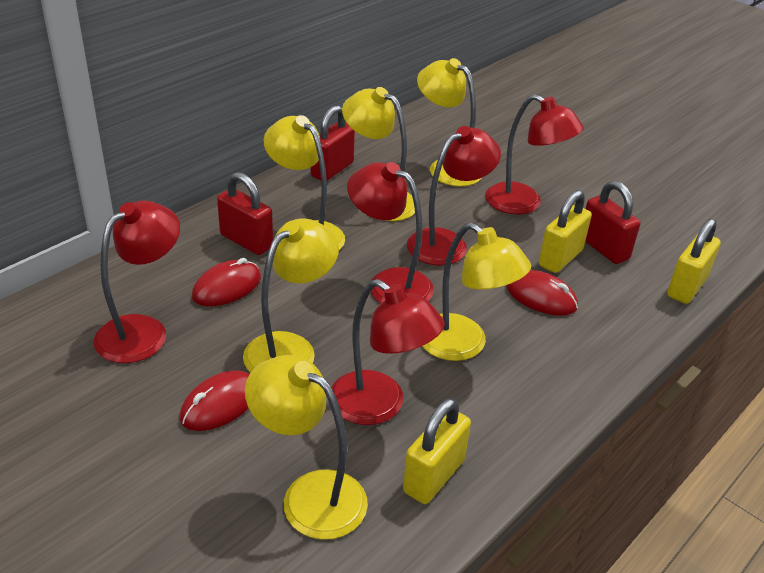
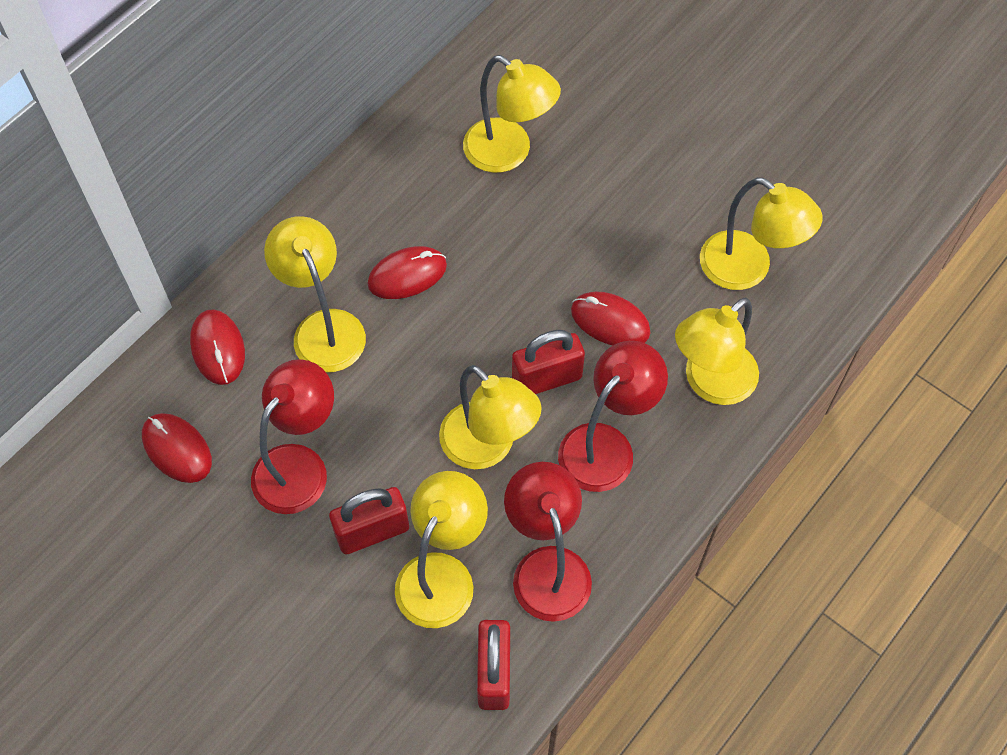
red lamp: 5 -> 3
red mouse: 3 -> 4
yellow padlock: 3 -> 0

